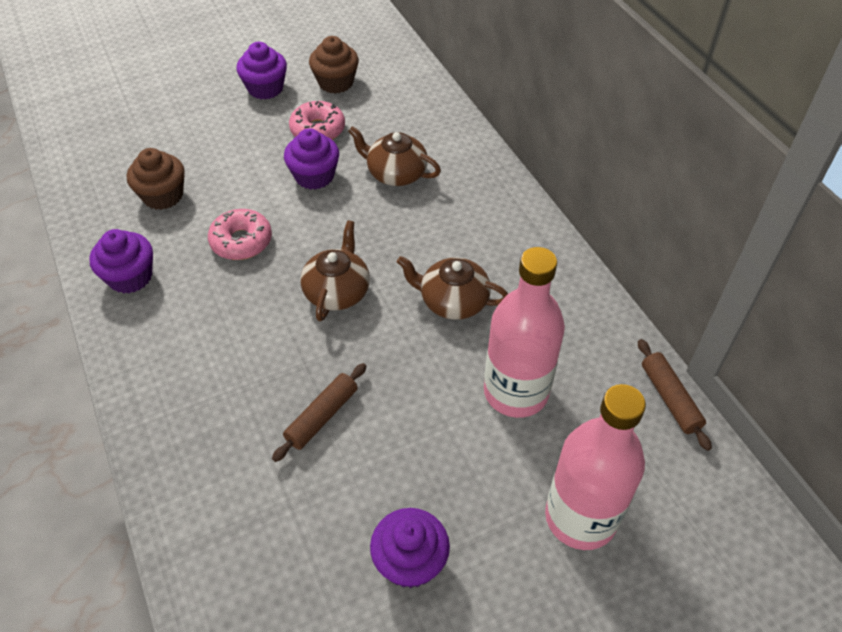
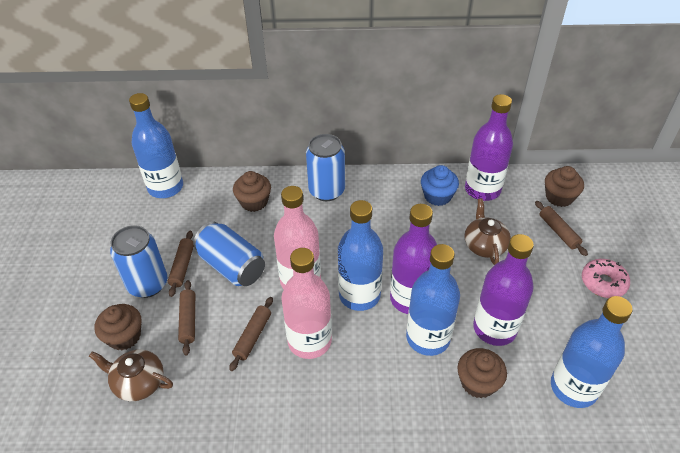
blue bottle: 0 -> 4
blue can: 0 -> 3
blue cupcake: 0 -> 1
brown cupcake: 2 -> 4
brown rolling pin: 2 -> 4
brown teapot: 3 -> 2
pink donut: 2 -> 1
purple bottle: 0 -> 3
purple cupcake: 4 -> 0

